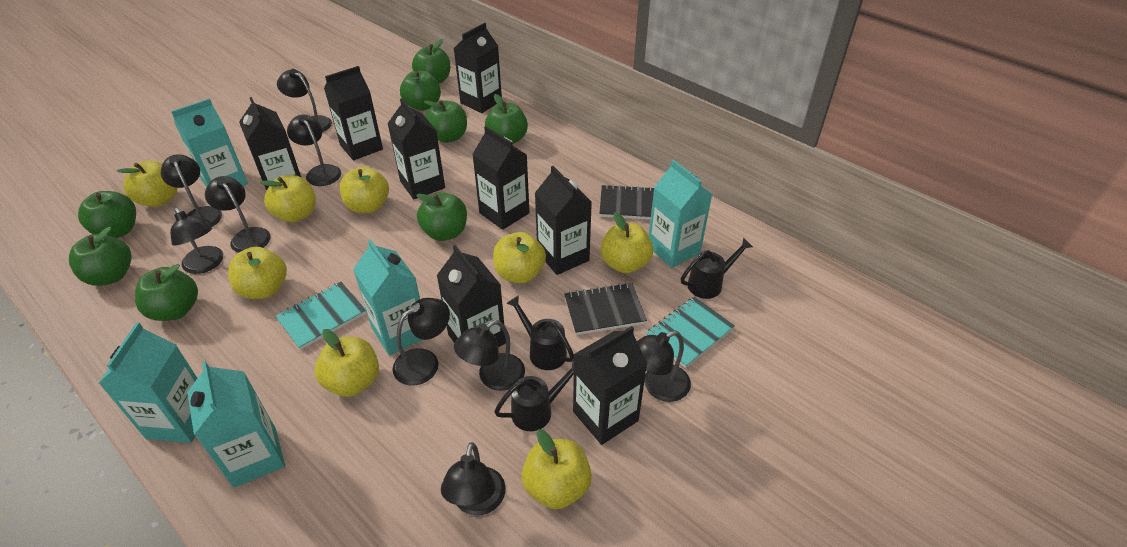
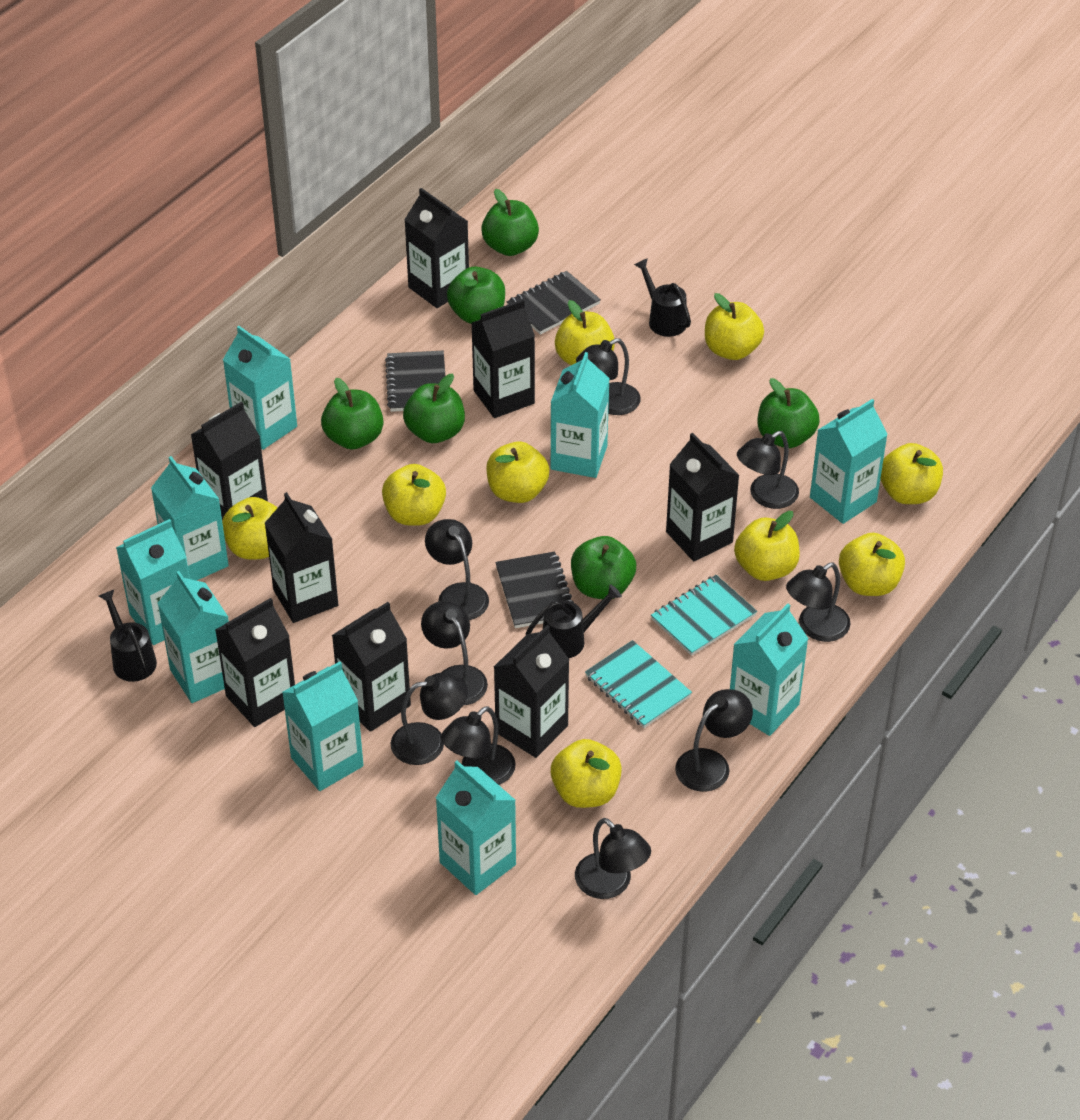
black notebook: 2 -> 3
green apple: 8 -> 6
turquoise carton: 5 -> 9
yellow apple: 8 -> 9

